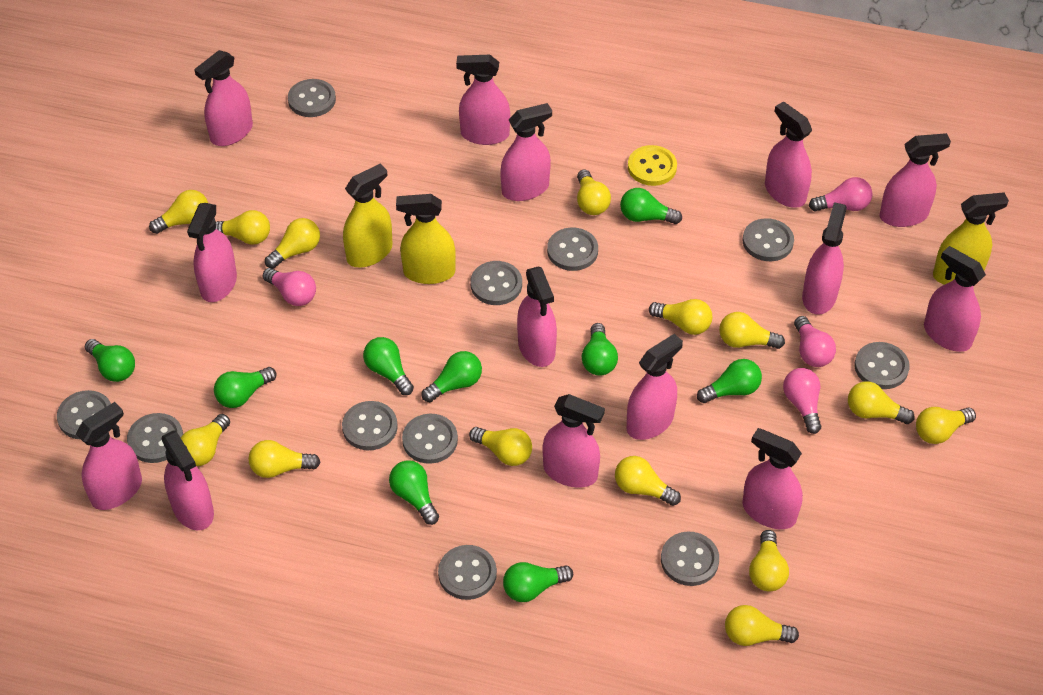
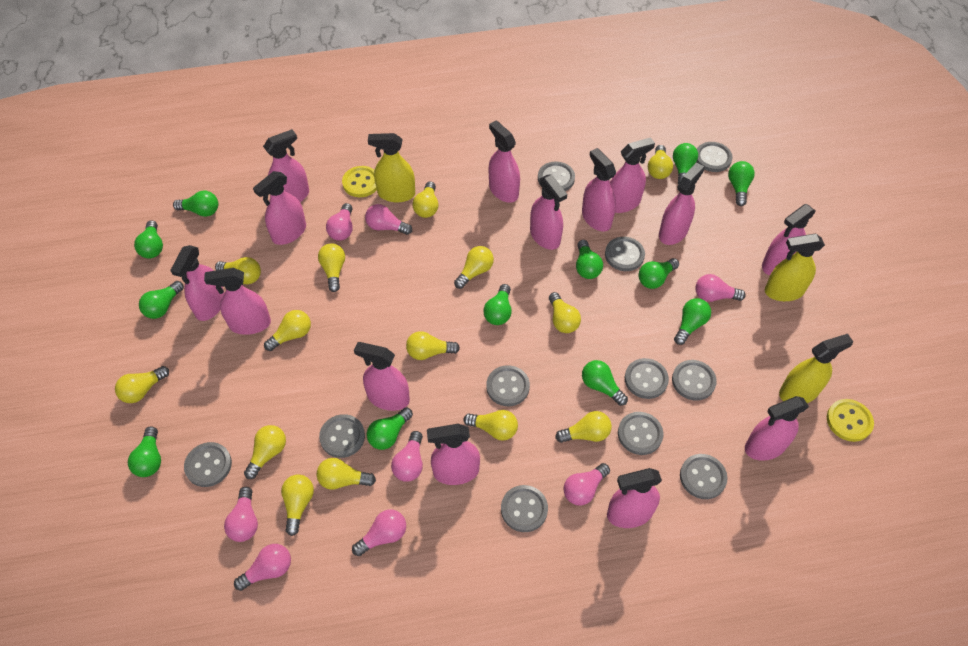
green light bulb: 9 -> 12
pink light bulb: 4 -> 8
yellow button: 1 -> 2

